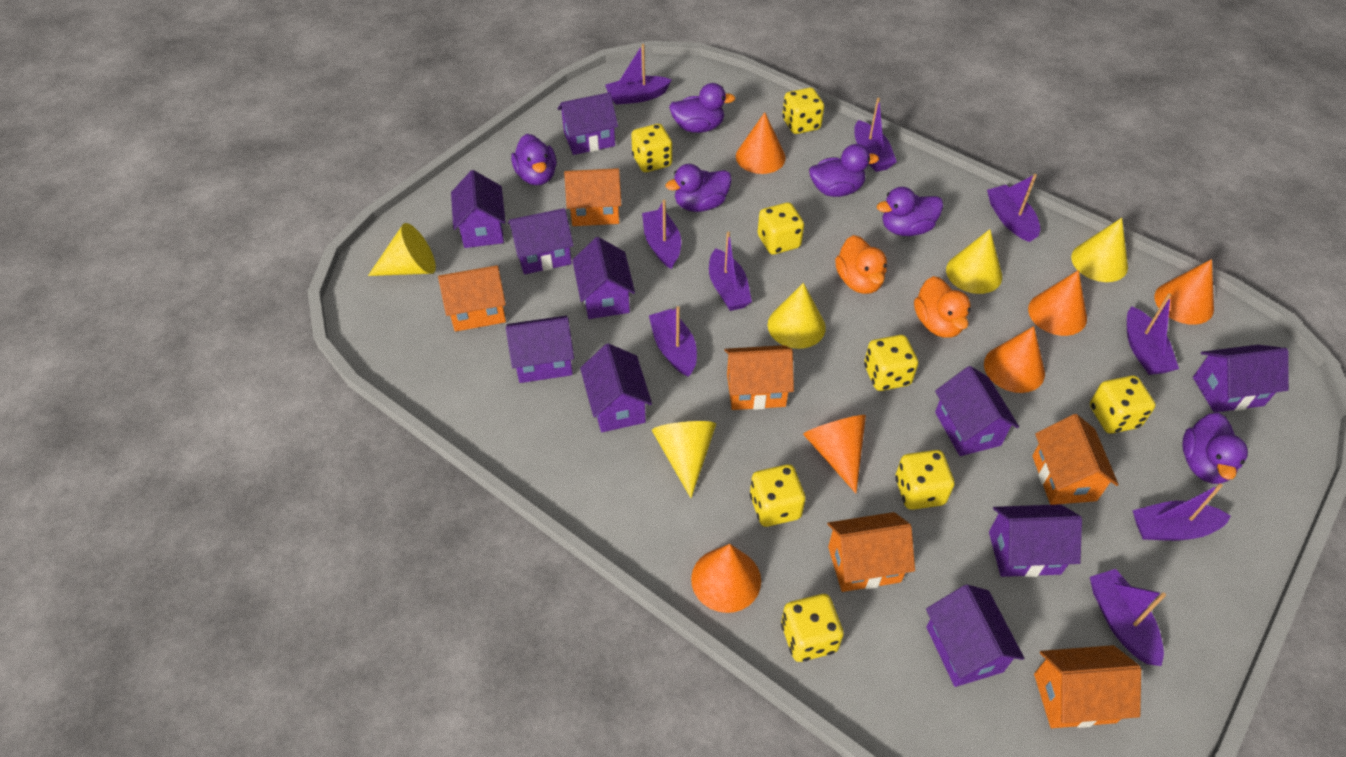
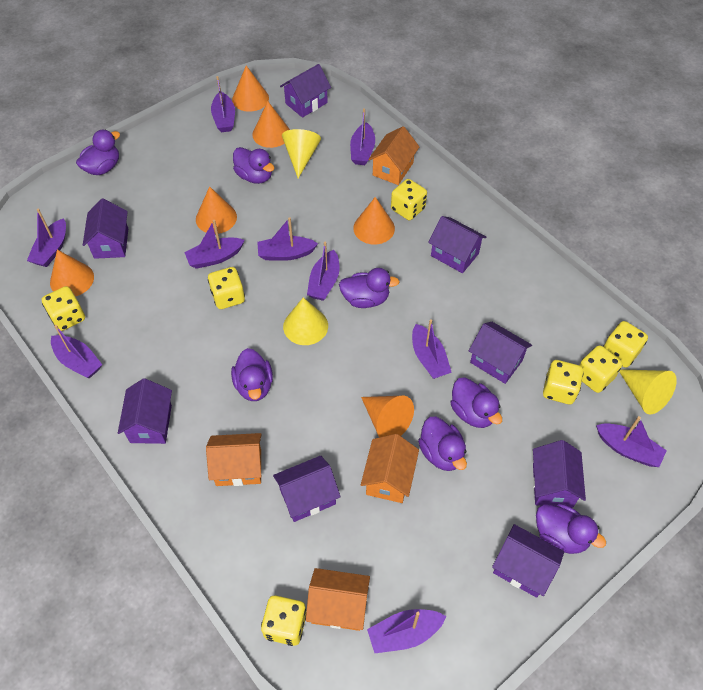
orange duck: 2 -> 0
orange house: 6 -> 4
purple boat: 9 -> 10
purple duck: 6 -> 7
purple house: 10 -> 8
yellow cone: 5 -> 3
yellow dice: 8 -> 7

